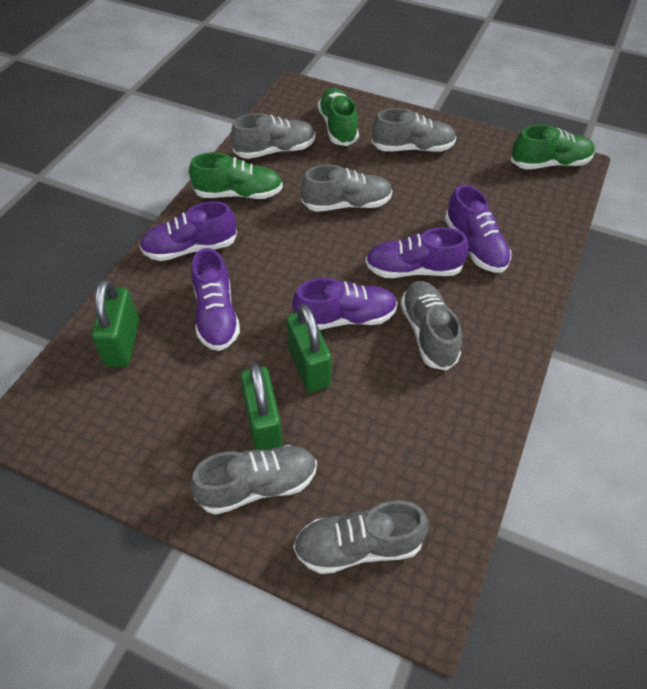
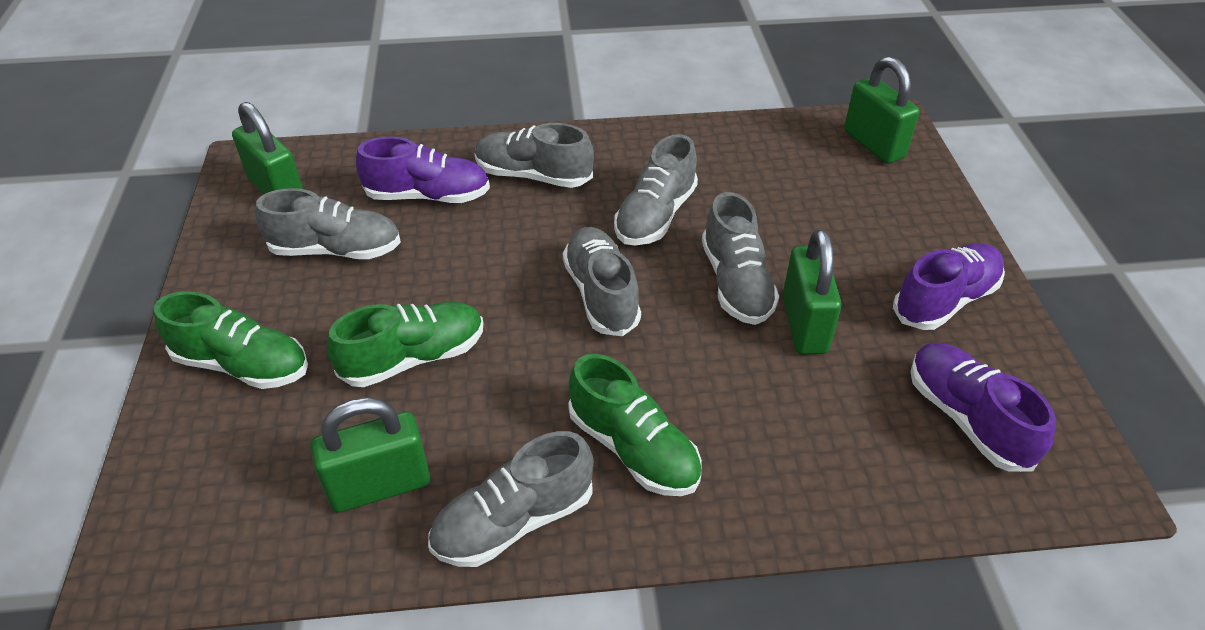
green padlock: 3 -> 4
purple shoe: 5 -> 3

